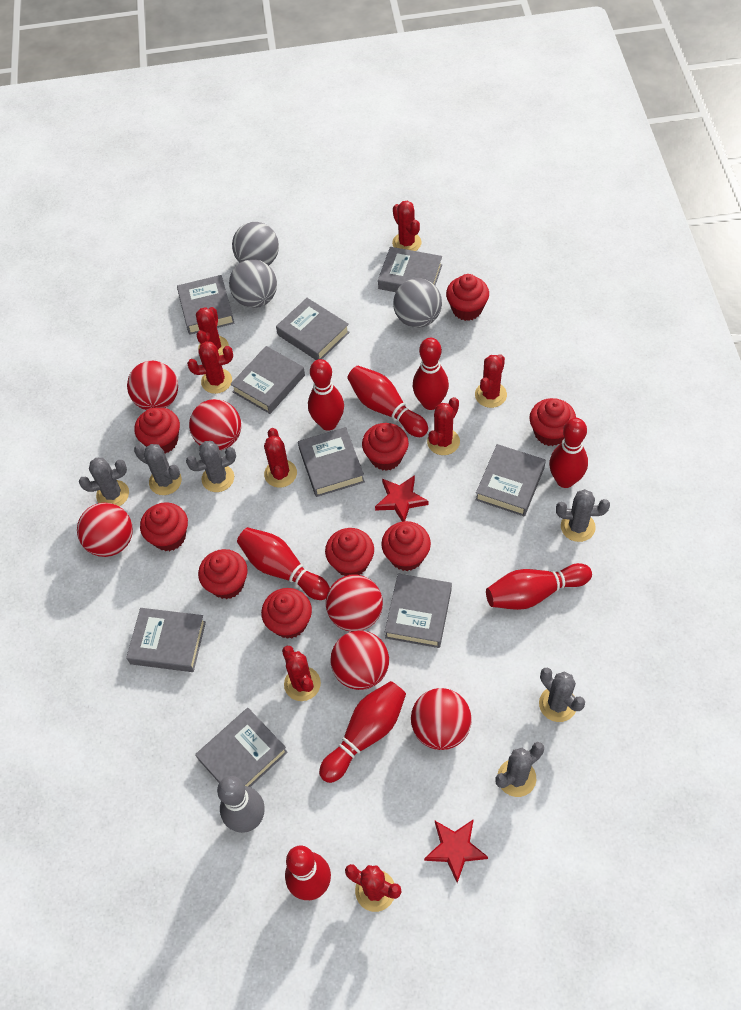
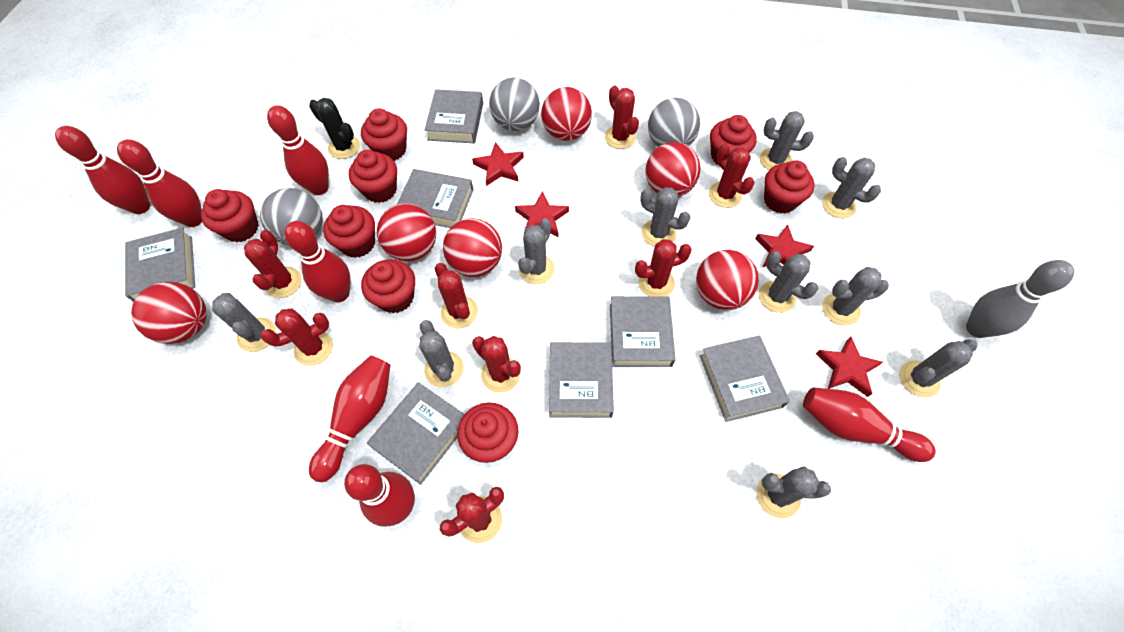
black cactus: 0 -> 1
grey book: 9 -> 7
grey cactus: 6 -> 10
red bowling pin: 8 -> 7
red cupcake: 9 -> 8
red star: 2 -> 4

